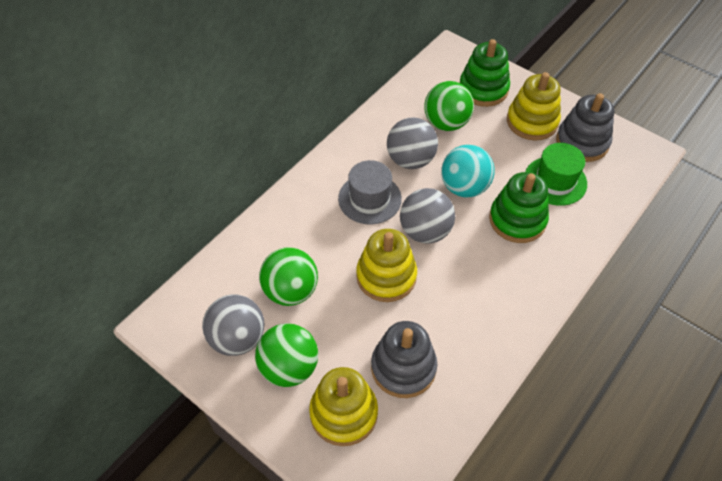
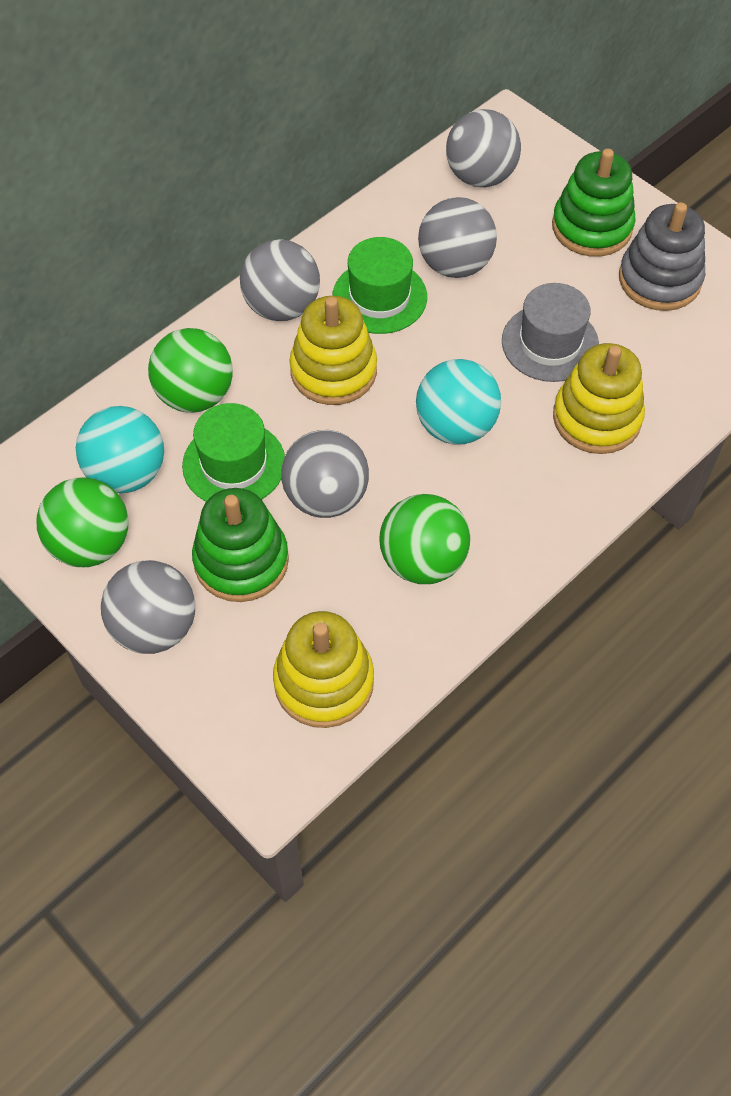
green hat: 1 -> 2
grey ball: 3 -> 5
grey stacking toy: 2 -> 1
turquoise ball: 1 -> 2

